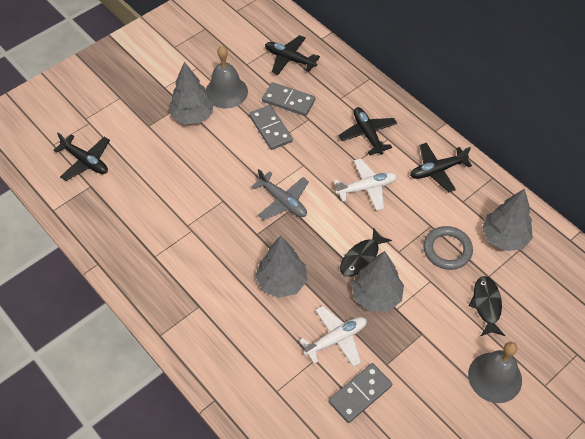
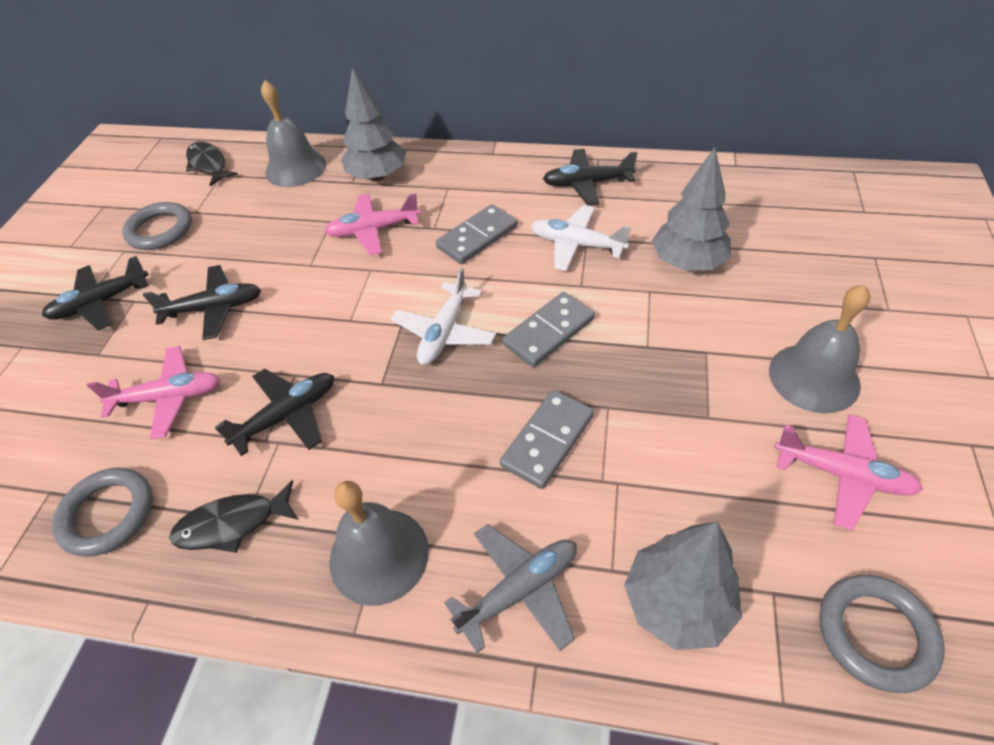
grey bell: 2 -> 3
grey ring: 1 -> 3
grey tree: 4 -> 3
pink plane: 0 -> 3

